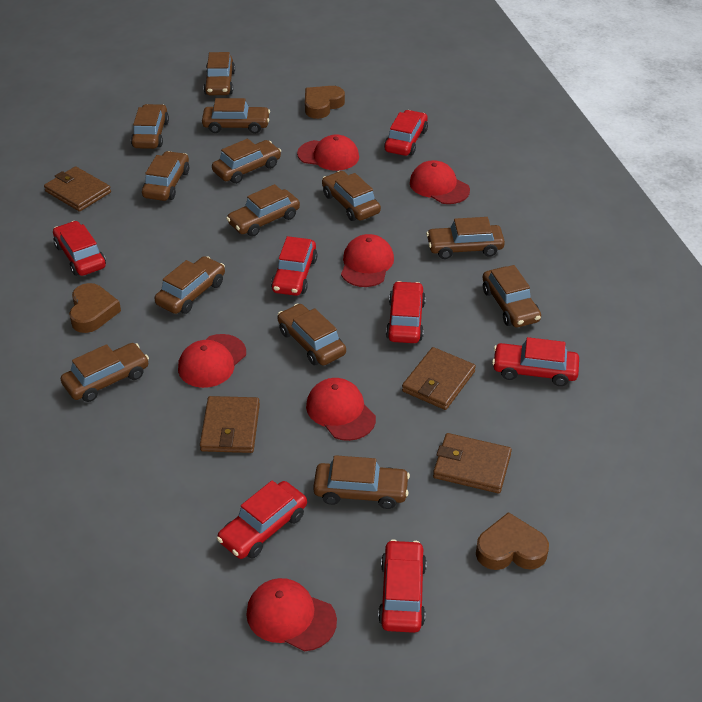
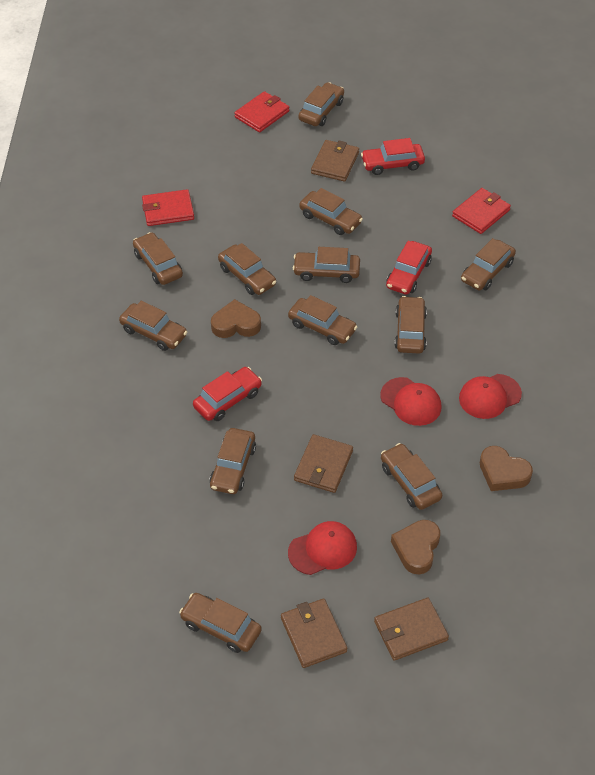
brown car: 13 -> 12
red cap: 6 -> 3
red car: 7 -> 3
red wallet: 0 -> 3

